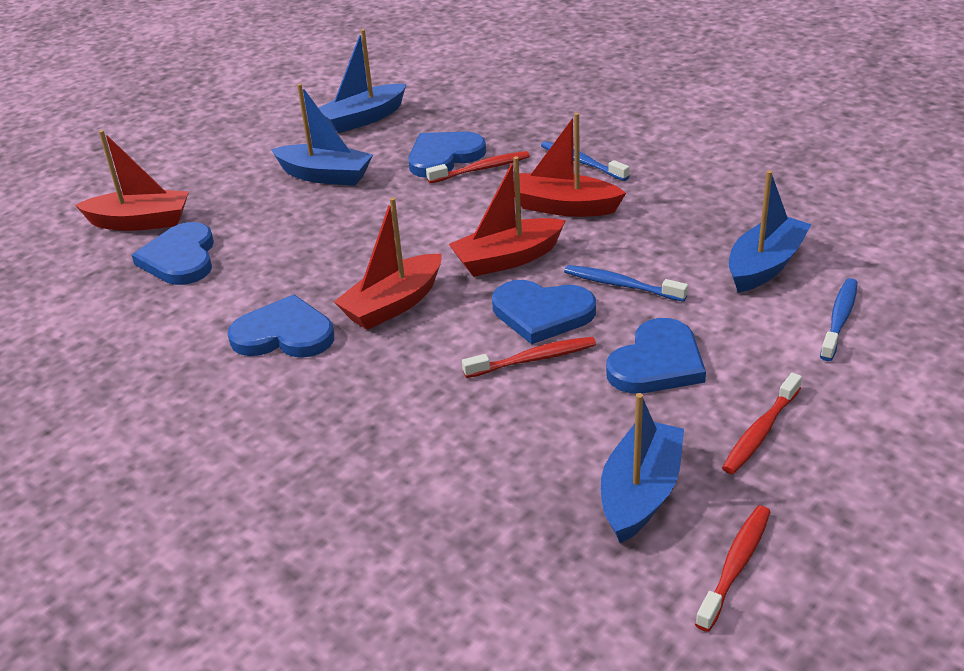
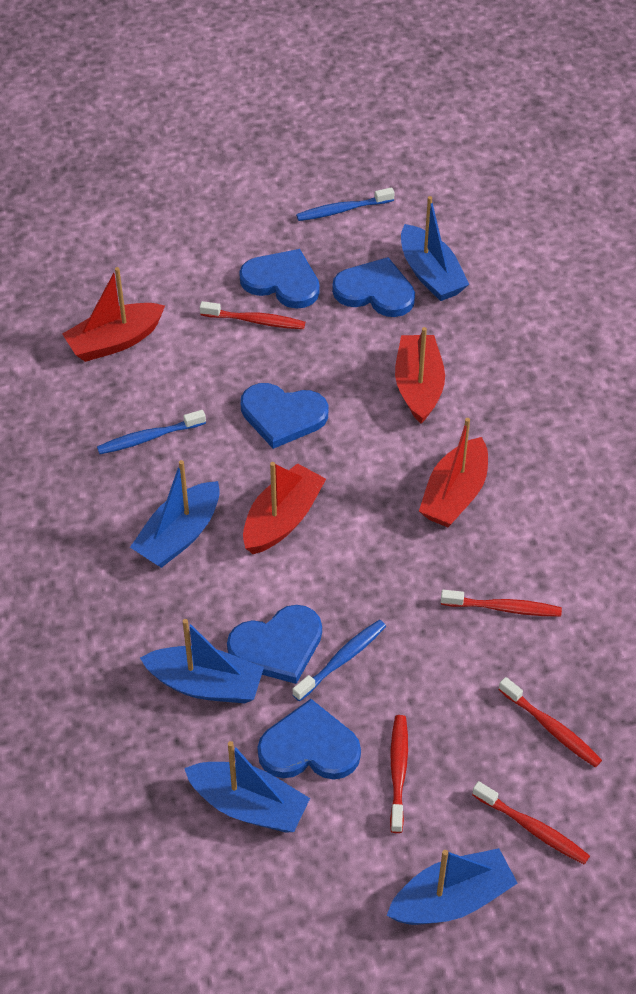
blue boat: 4 -> 5
red toothbrush: 4 -> 5

